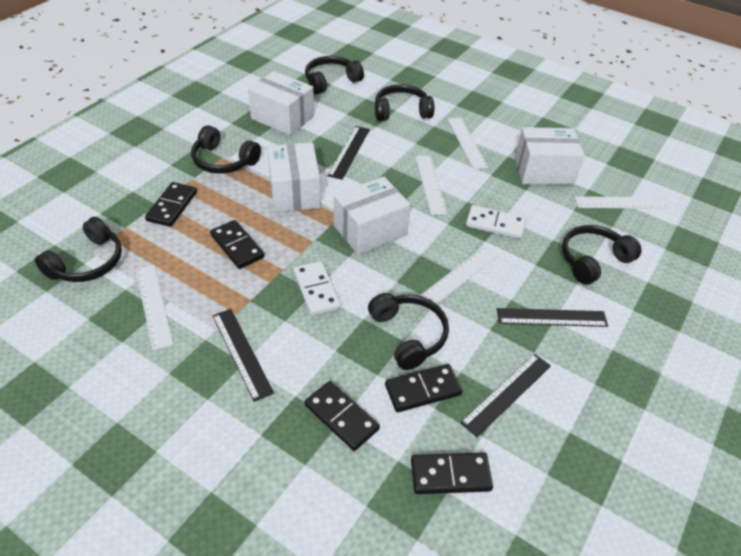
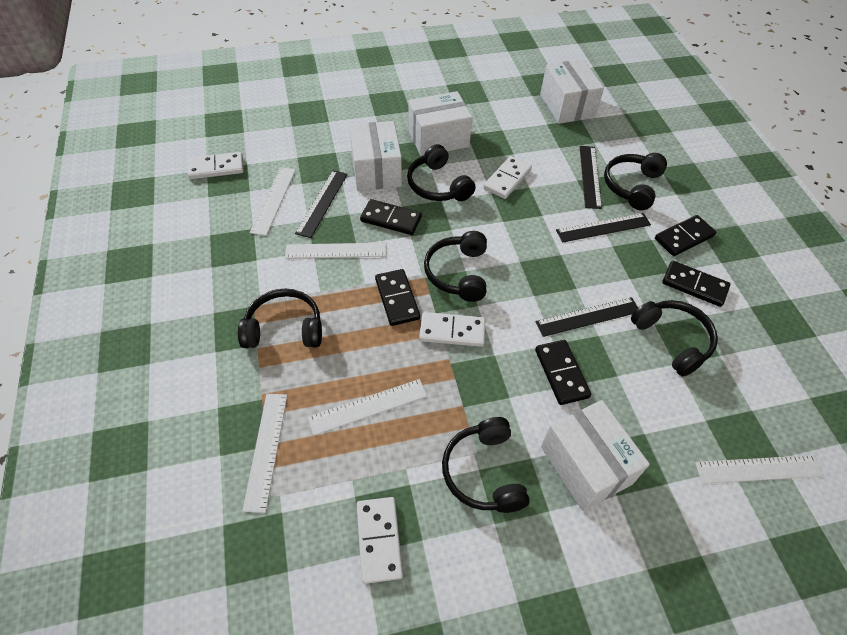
white domino: 2 -> 4

